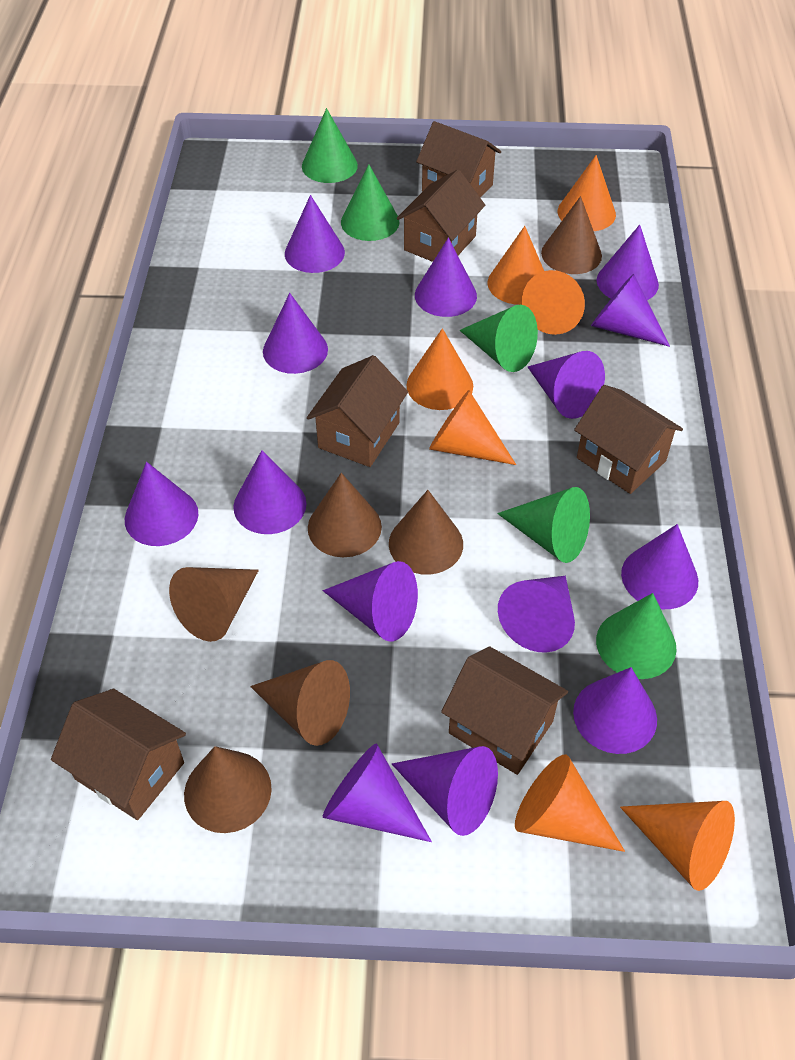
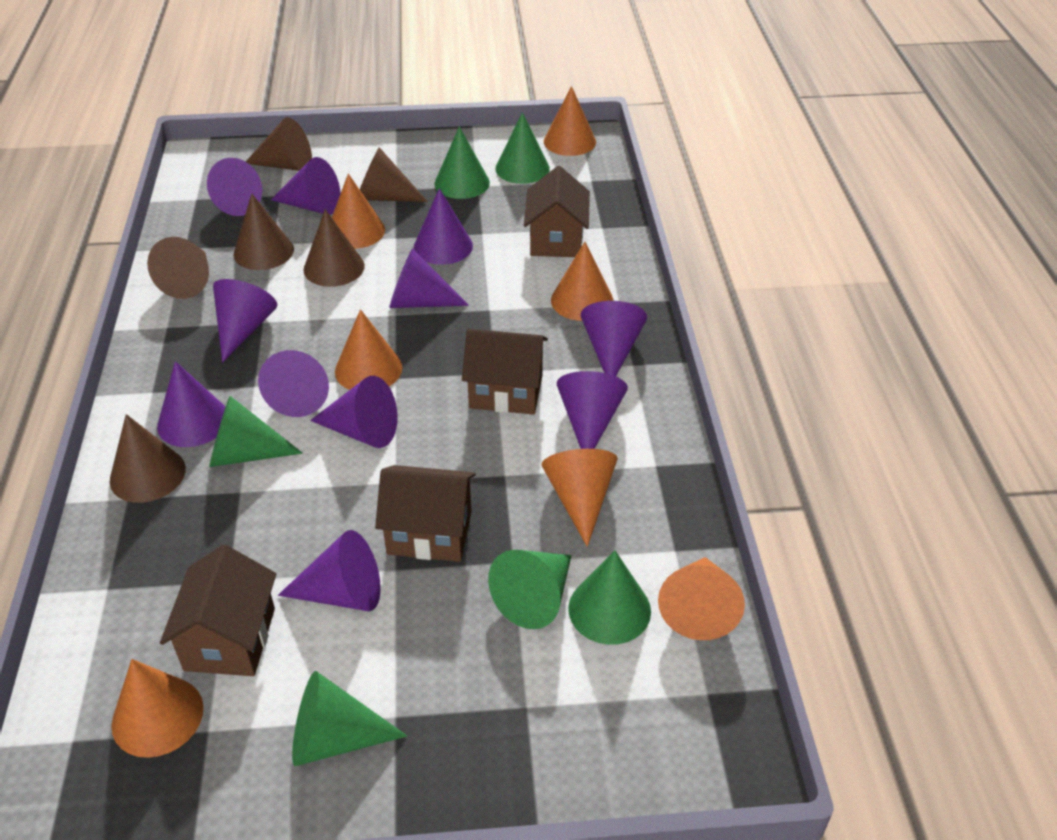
brown house: 6 -> 4
green cone: 5 -> 6
purple cone: 14 -> 11

